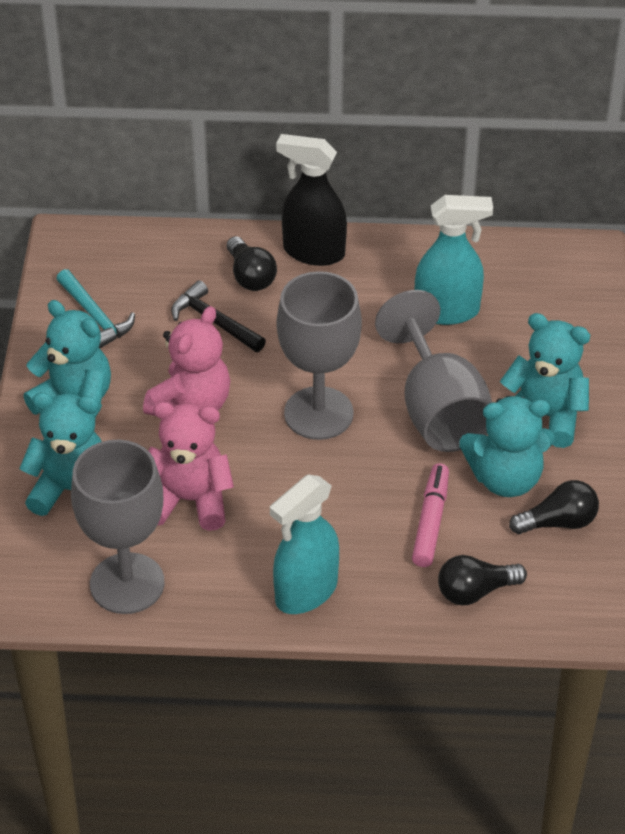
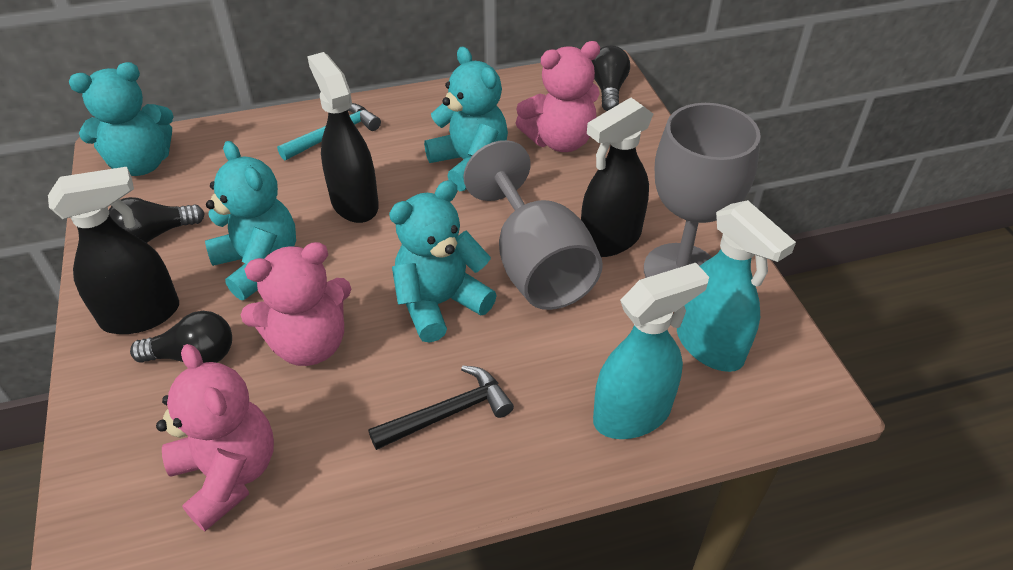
black spray bottle: 1 -> 3
grey goblet: 3 -> 2
pink marker: 1 -> 0
pink teddy bear: 2 -> 3

